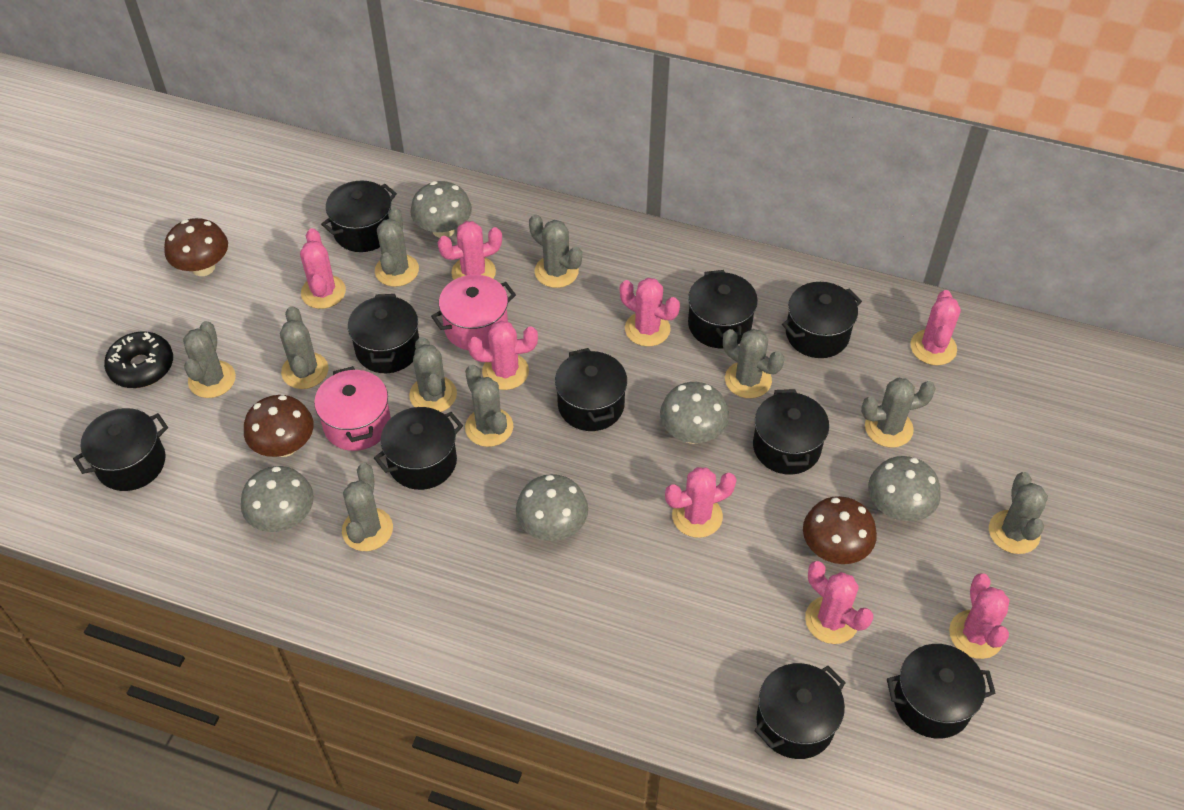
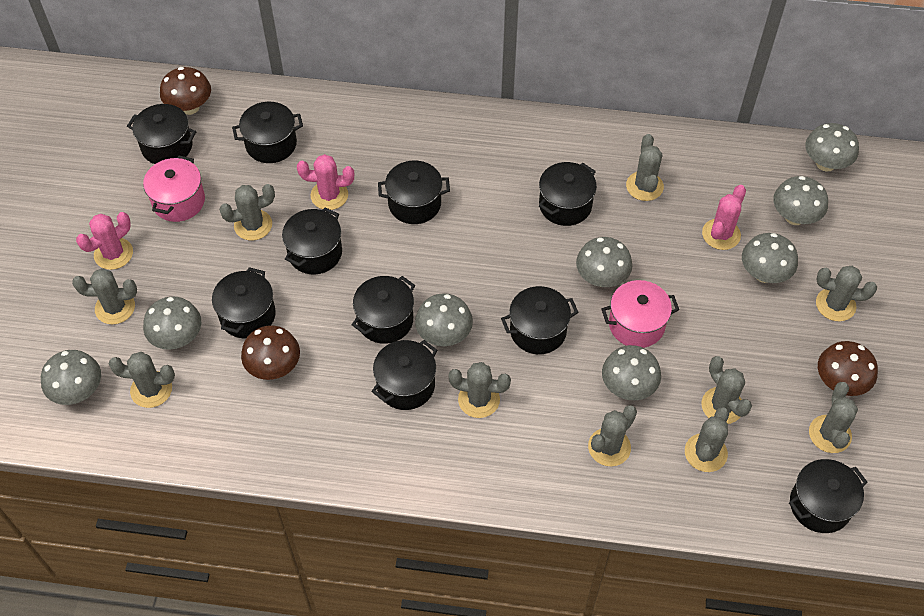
black donut: 1 -> 0
grey mushroom: 5 -> 8
pink cactus: 8 -> 3

